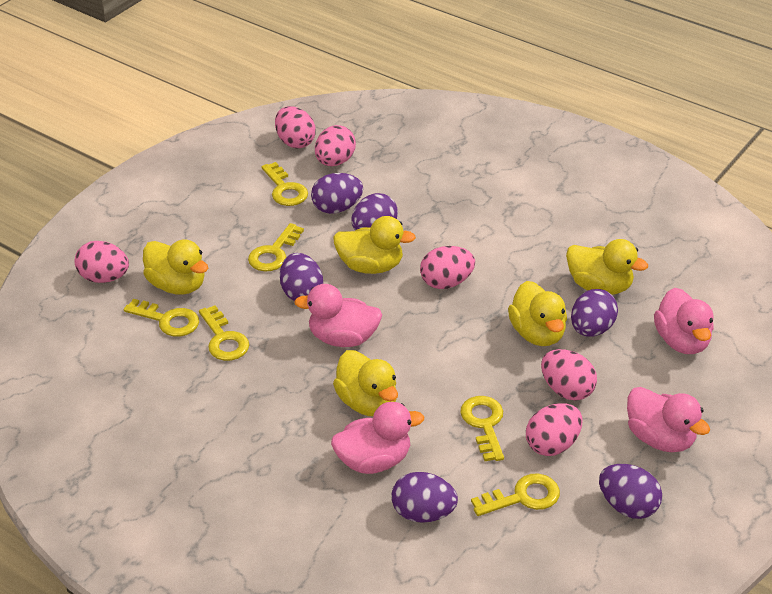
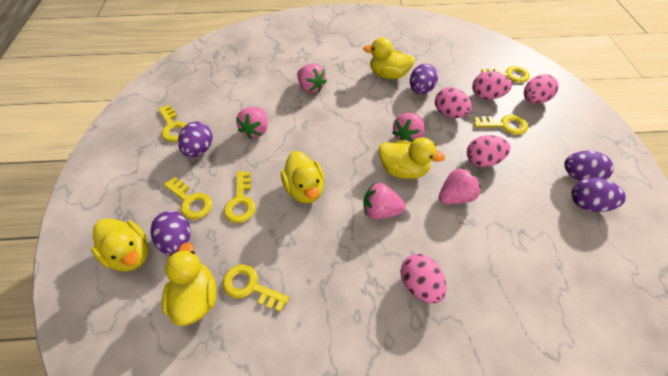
pink duck: 4 -> 0
pink egg: 6 -> 5
pink strawberry: 0 -> 5
purple egg: 6 -> 5

